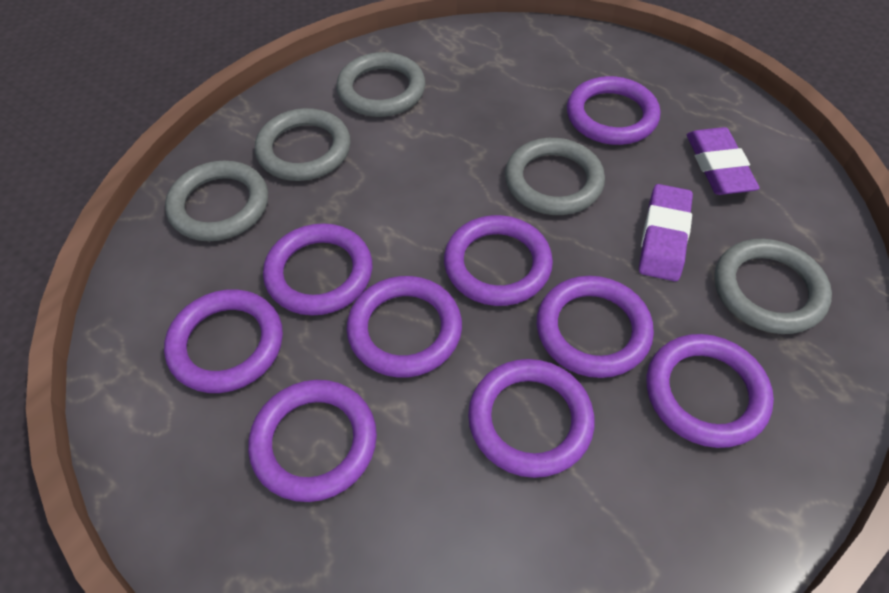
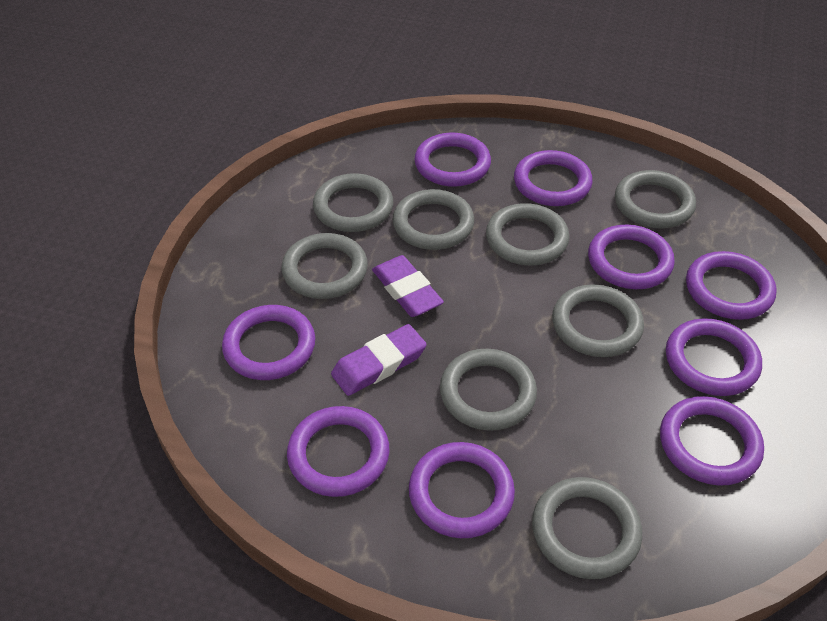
grey ring: 5 -> 8

